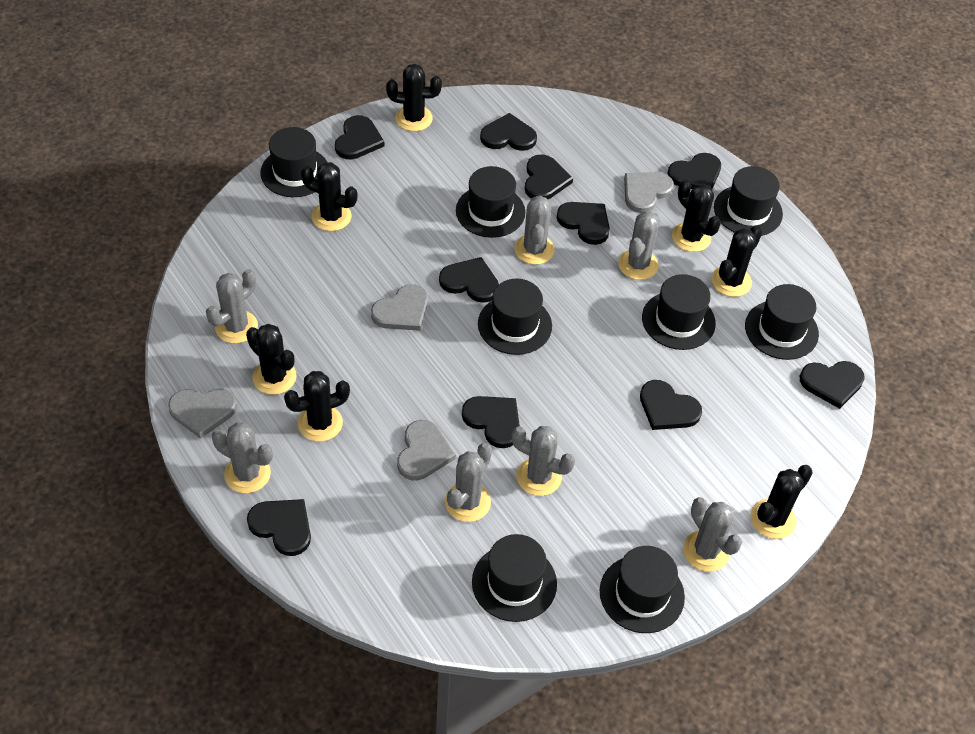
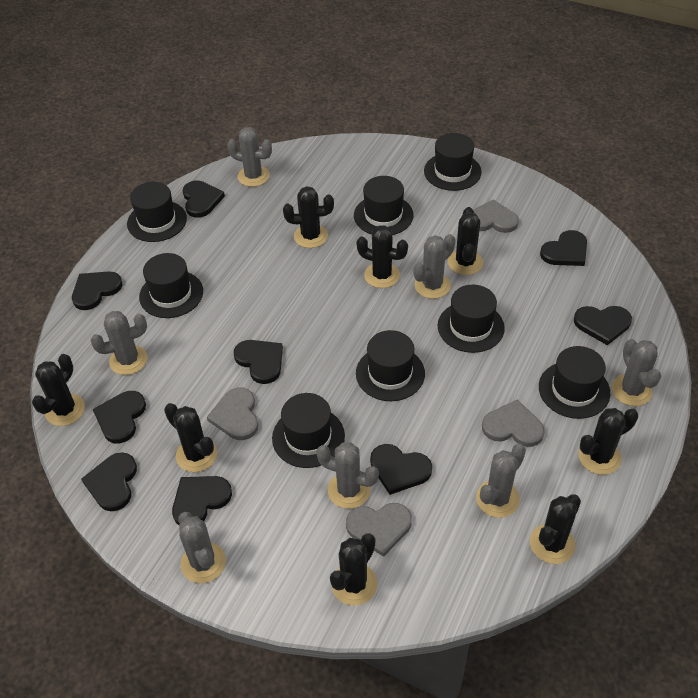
black cactus: 7 -> 8
black heart: 10 -> 9

